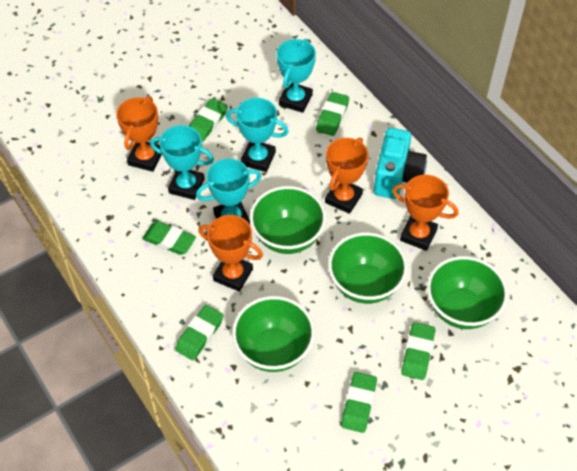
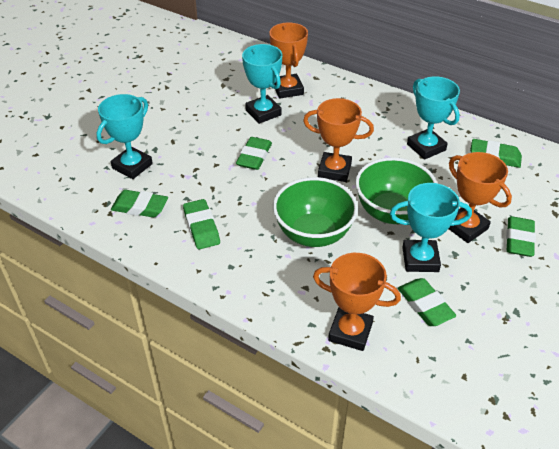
green bowl: 4 -> 2
turquoise camera: 1 -> 0

